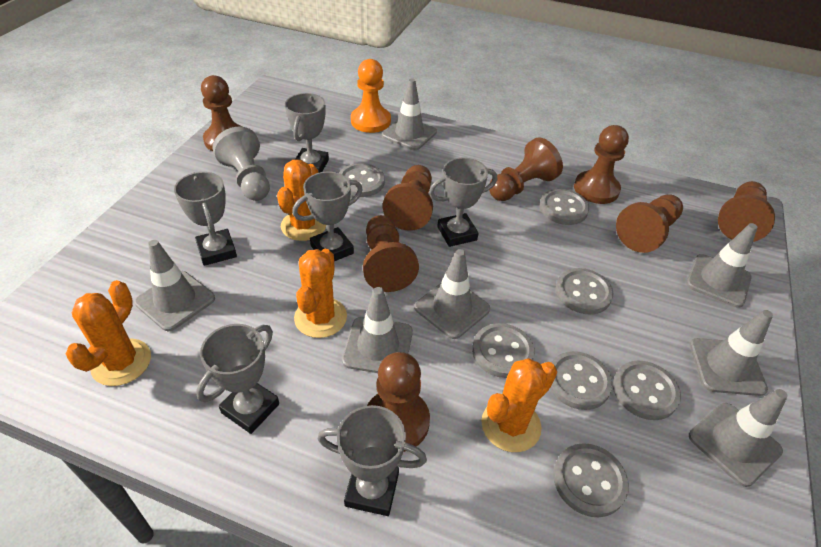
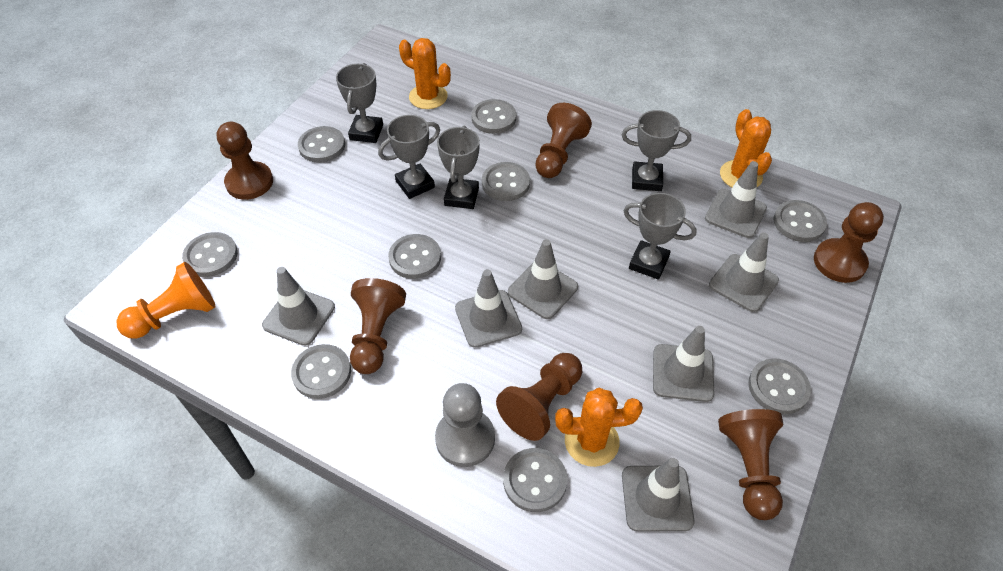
brown pawn: 8 -> 6
grey button: 7 -> 9
grey trophy: 6 -> 5
orange cactus: 4 -> 3

